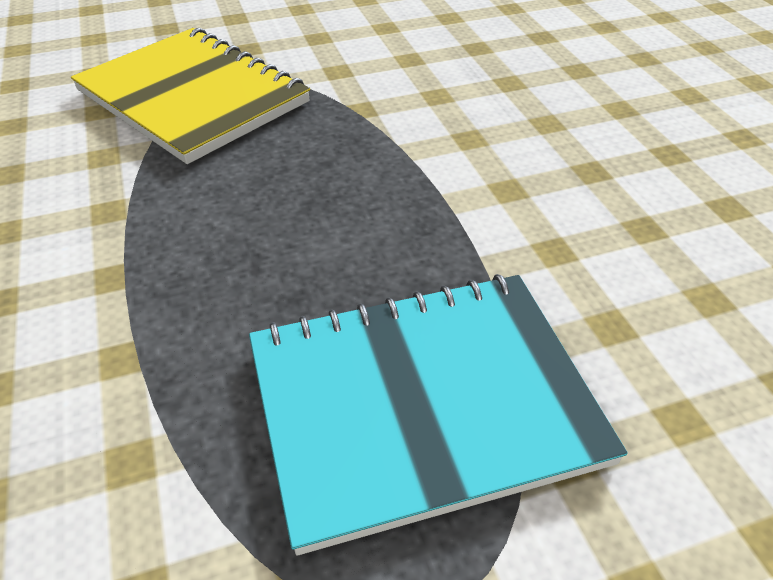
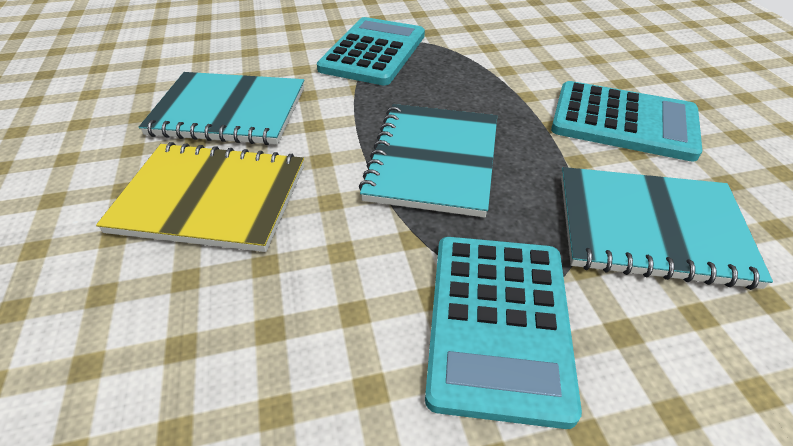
turquoise calculator: 0 -> 3
turquoise notebook: 1 -> 3

